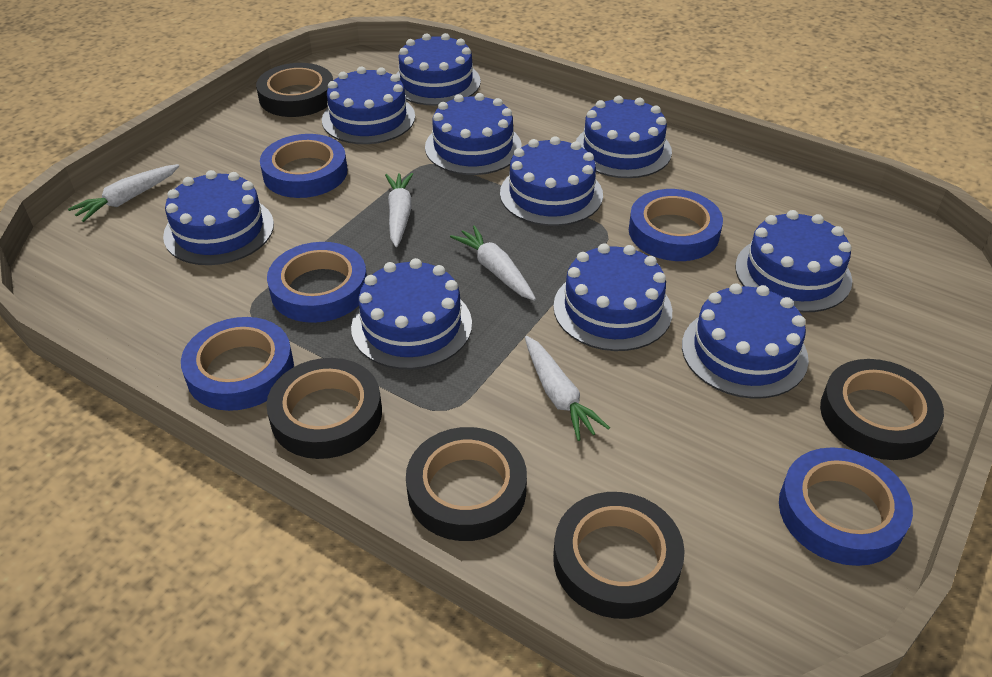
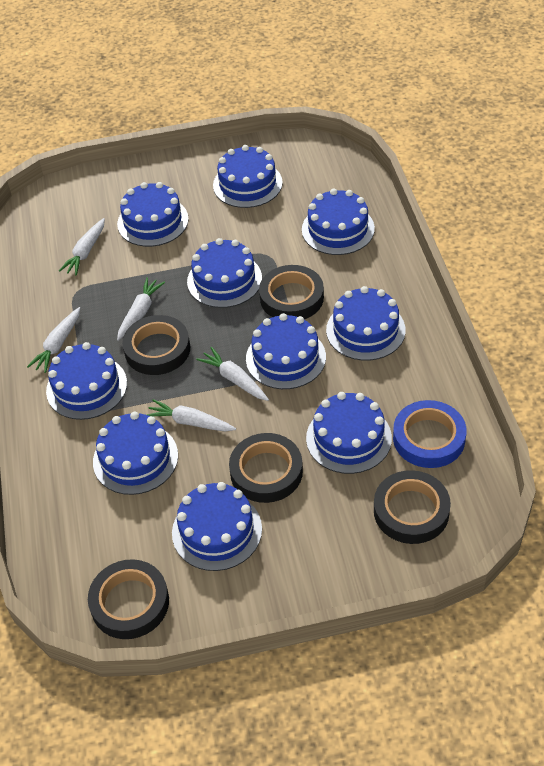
blue tape: 5 -> 1
white carrot: 4 -> 5

